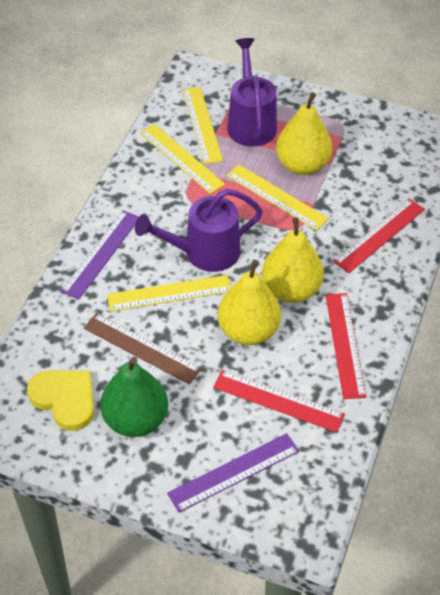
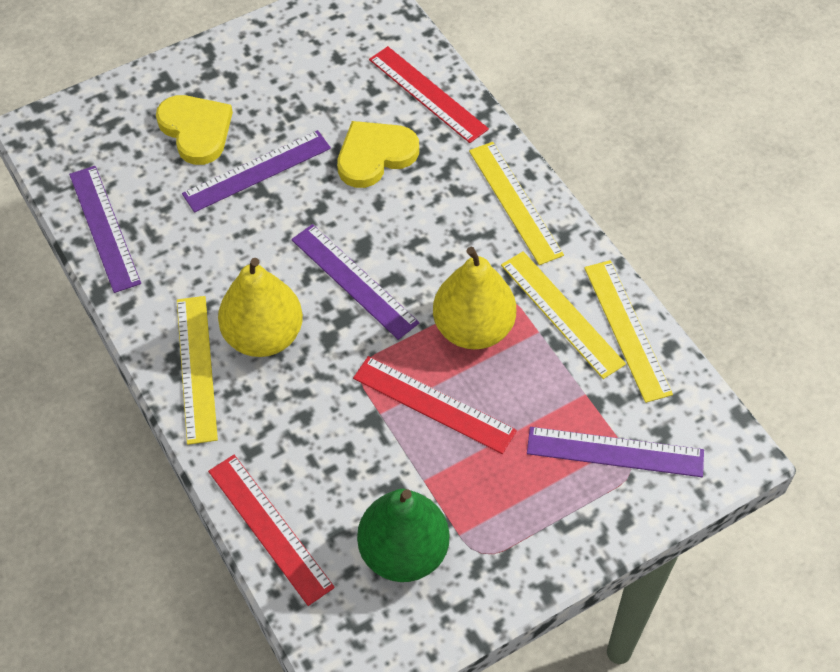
brown ruler: 1 -> 0
purple ruler: 2 -> 4
purple watering can: 2 -> 0
yellow heart: 1 -> 2
yellow pear: 3 -> 2

